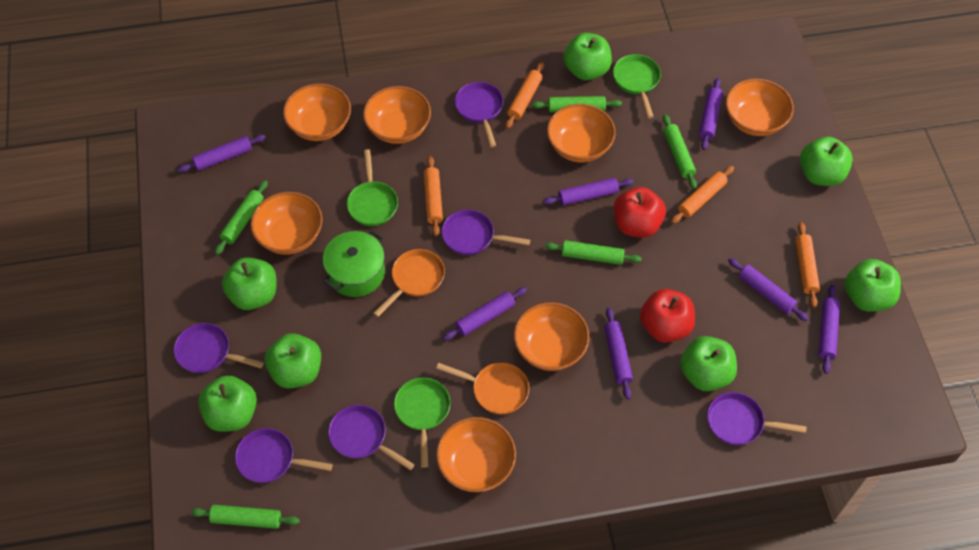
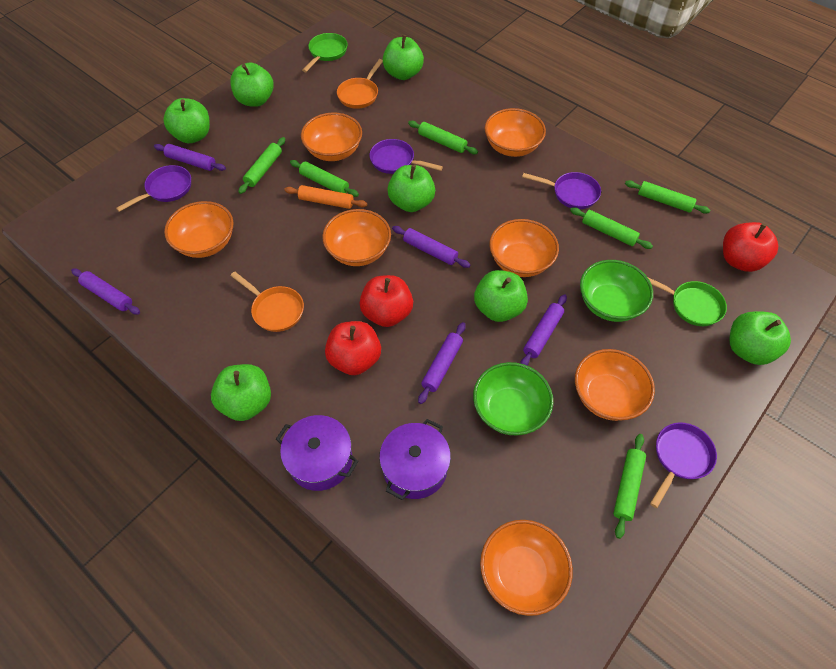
green bowl: 0 -> 2
green pan: 3 -> 2
green pot: 1 -> 0
green rolling pin: 5 -> 6
orange rolling pin: 4 -> 1
purple pan: 6 -> 4
purple pot: 0 -> 2
purple rolling pin: 7 -> 5
red apple: 2 -> 3

